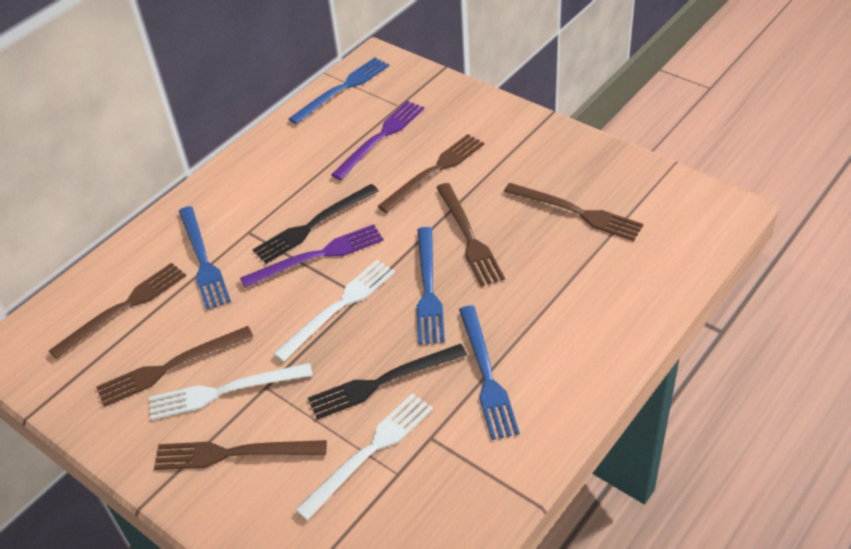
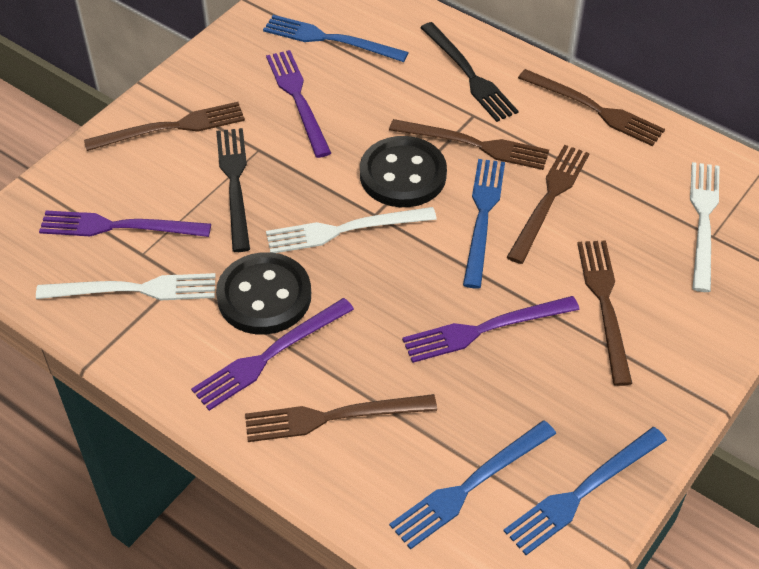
black button: 0 -> 2
purple fork: 2 -> 4

